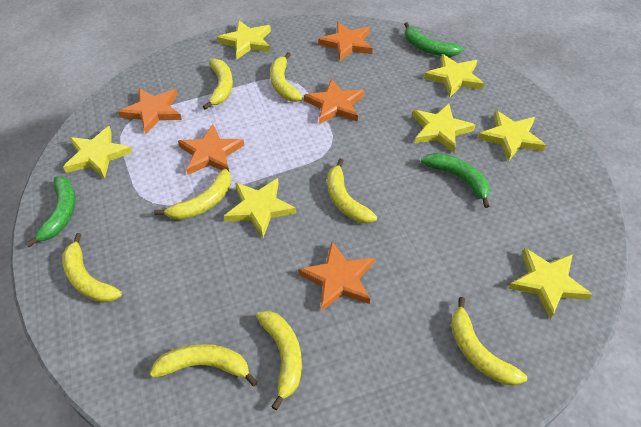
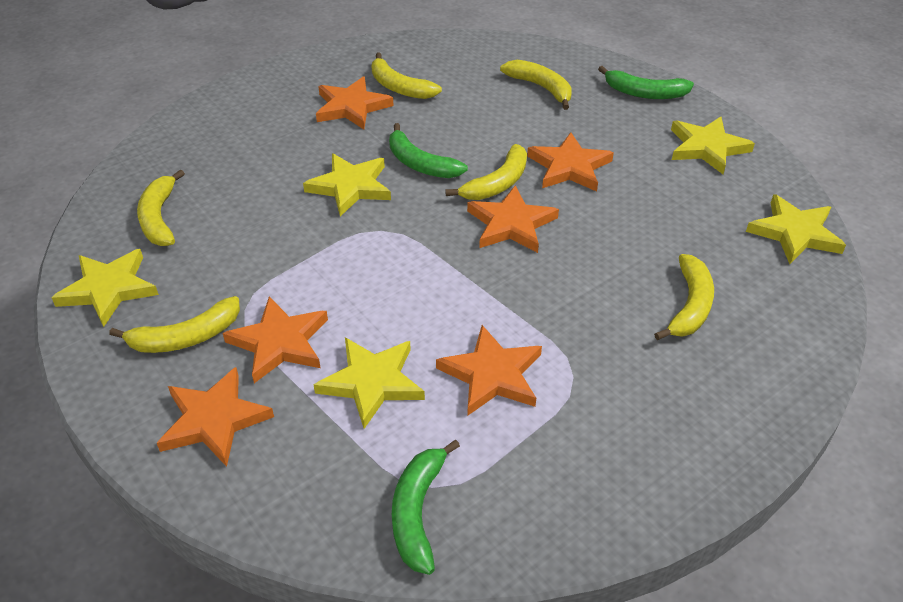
orange star: 5 -> 6
yellow banana: 8 -> 6
yellow star: 7 -> 5

